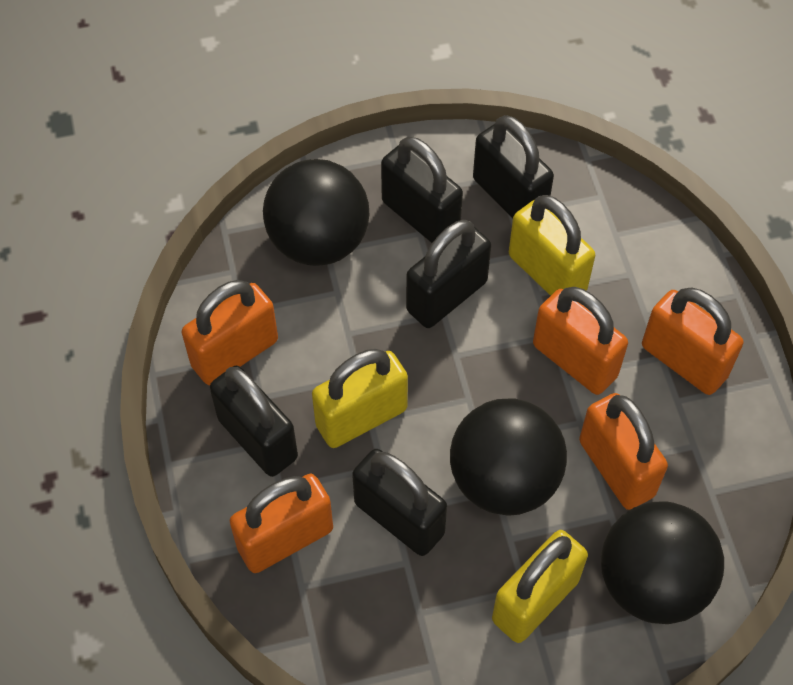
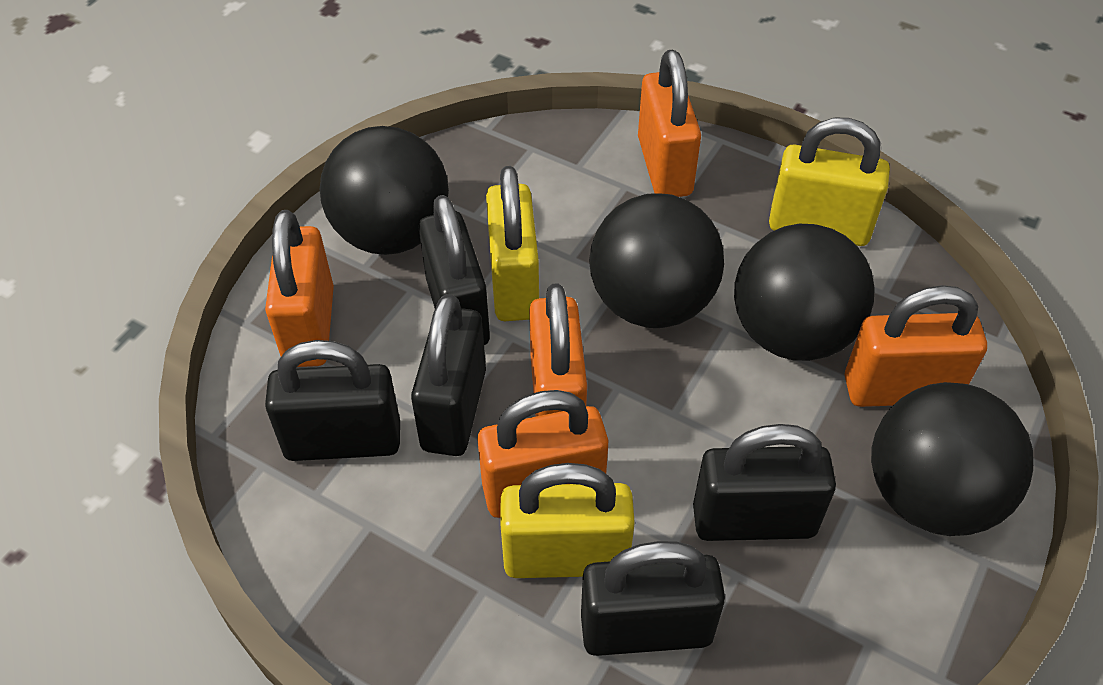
black ball: 3 -> 4

